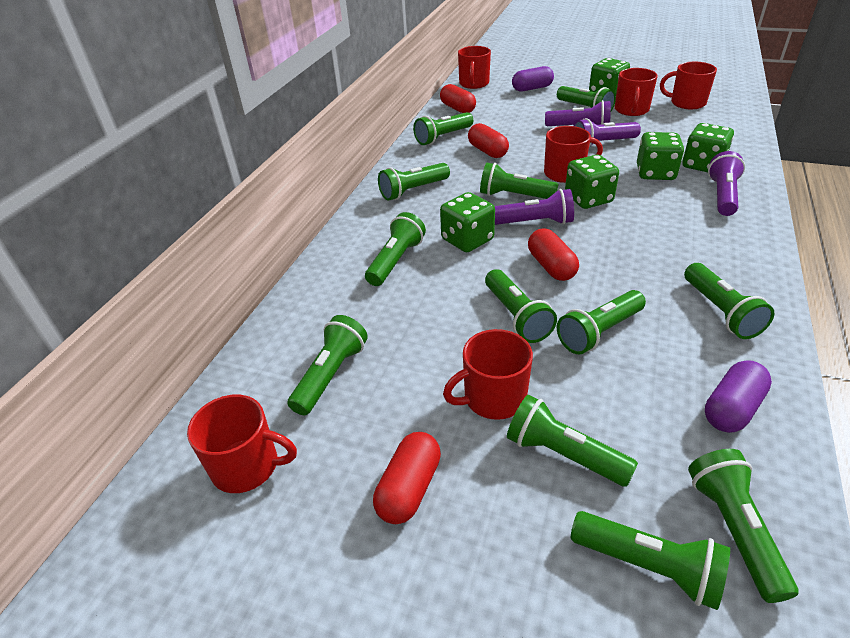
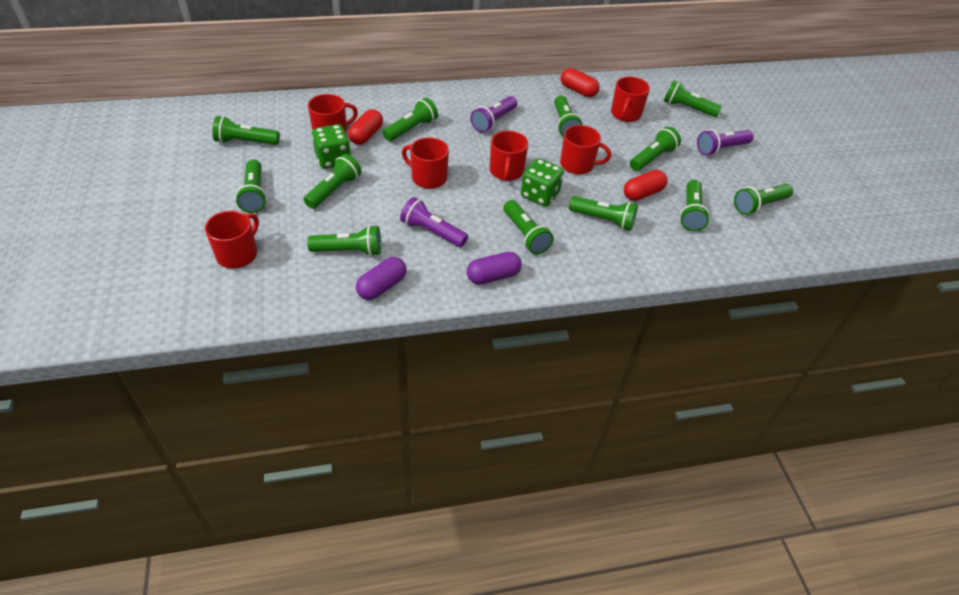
green dice: 5 -> 2
purple flashlight: 4 -> 3
red capsule: 4 -> 3

